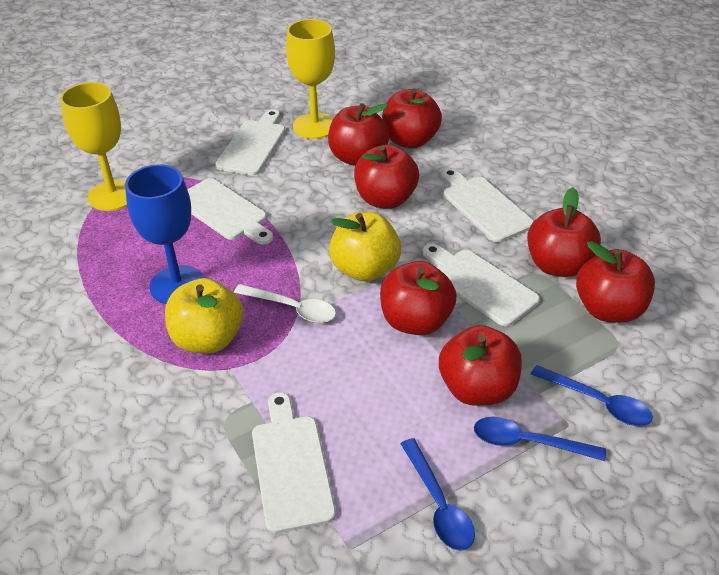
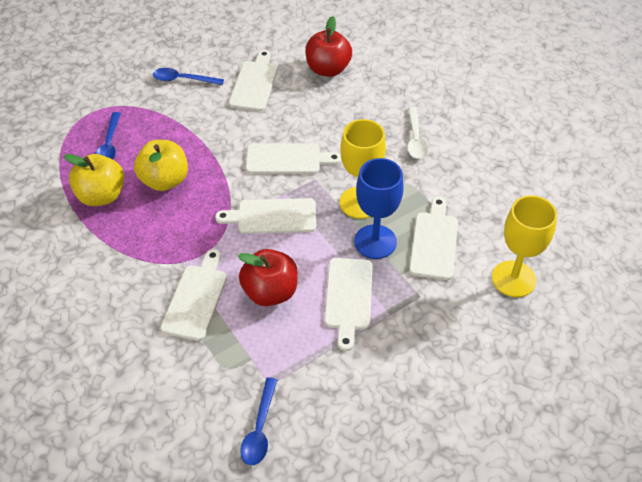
red apple: 7 -> 2
white cutting board: 5 -> 6

